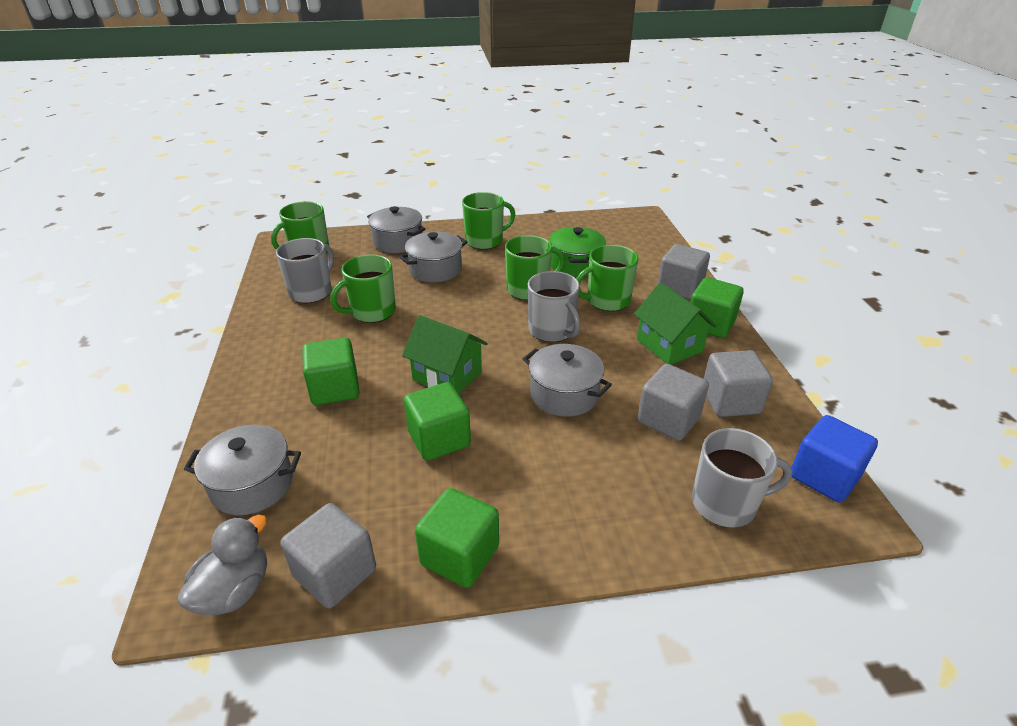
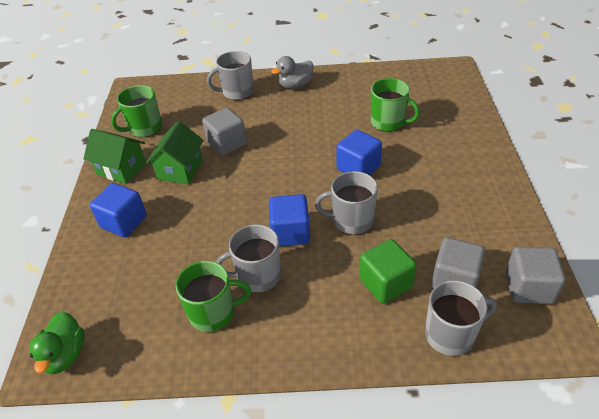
blue cube: 1 -> 3
green cube: 4 -> 1
green duck: 0 -> 1
green mug: 5 -> 3
green pot: 1 -> 0
grey cube: 4 -> 3
grey mug: 3 -> 4
grey pot: 4 -> 0

